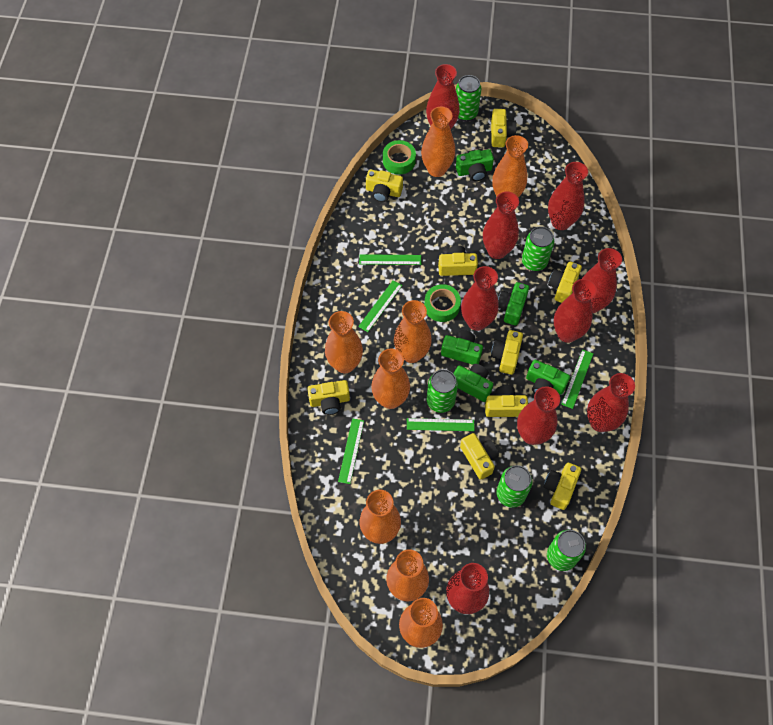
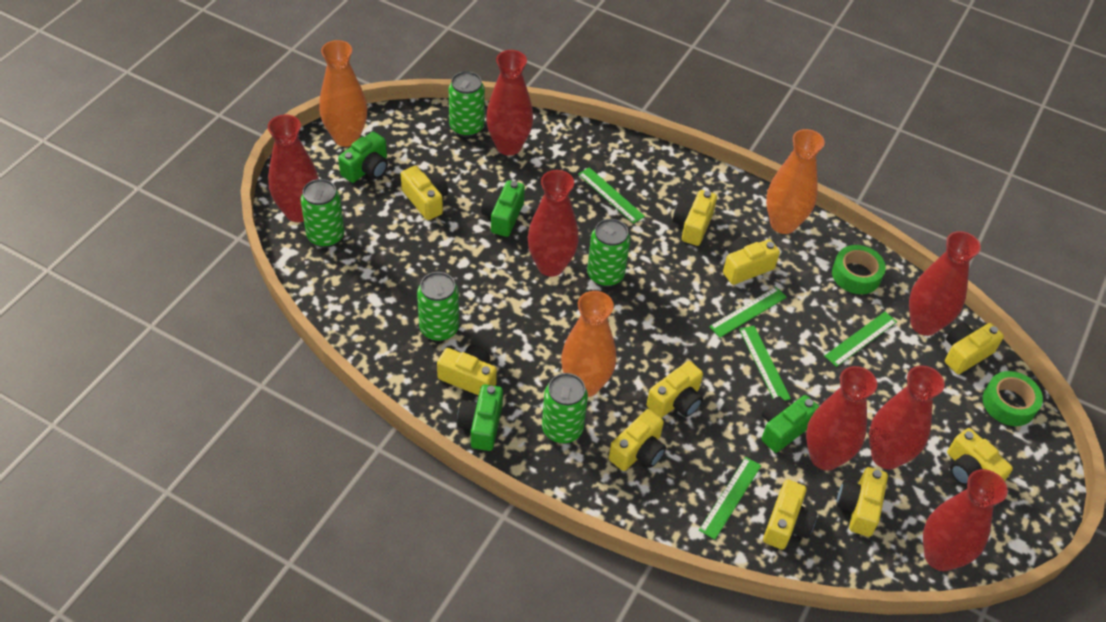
green camera: 5 -> 4
orange vase: 8 -> 3
red vase: 9 -> 7
yellow camera: 9 -> 10

